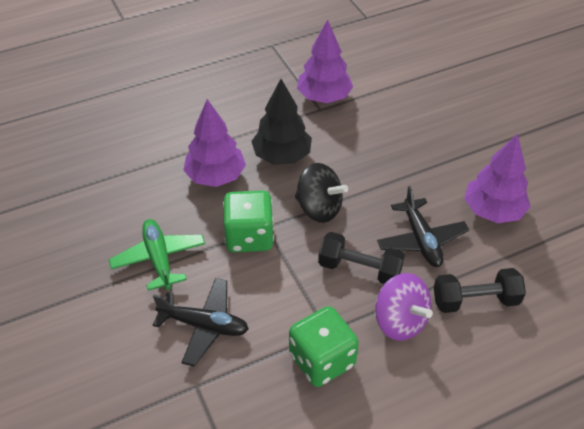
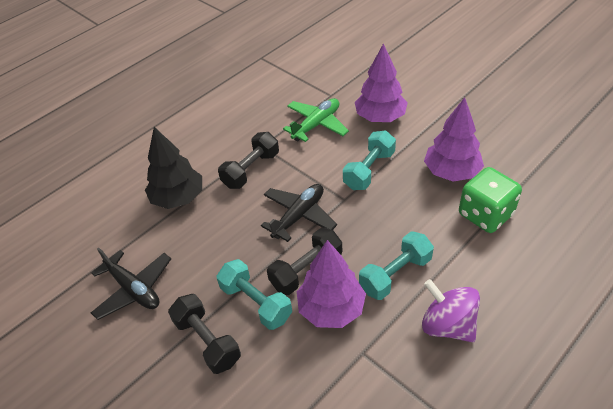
black dumbbell: 2 -> 3
black spinning top: 1 -> 0
green dice: 2 -> 1
turquoise dumbbell: 0 -> 3

